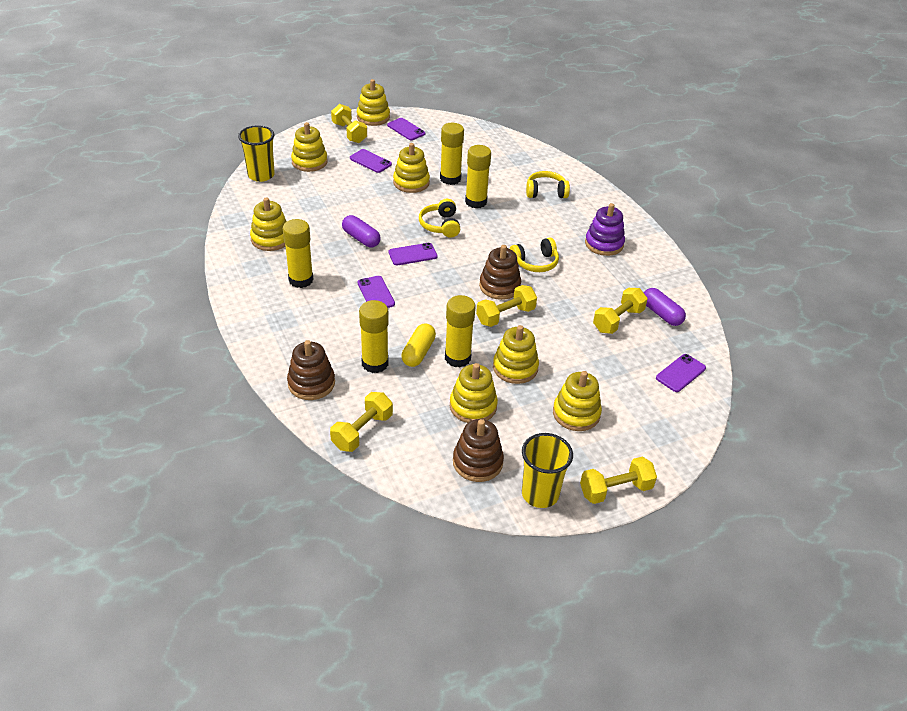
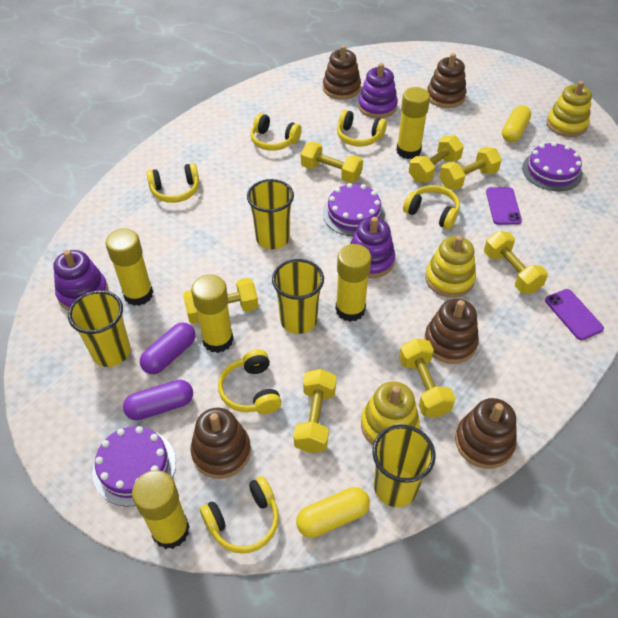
brown stacking toy: 3 -> 5
purple cake: 0 -> 3
purple phone: 5 -> 2
purple stacking toy: 1 -> 3
yellow capsule: 1 -> 2
yellow cup: 2 -> 4
yellow dumbbell: 5 -> 7
yellow headphones: 3 -> 6
yellow stacking toy: 7 -> 3

